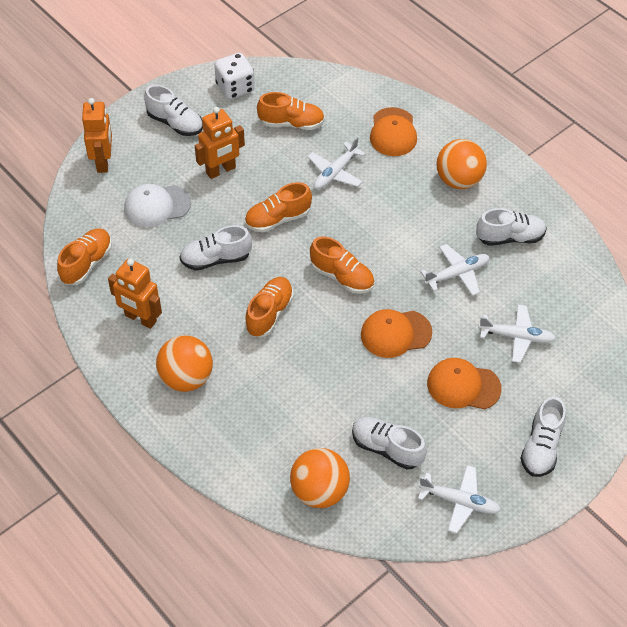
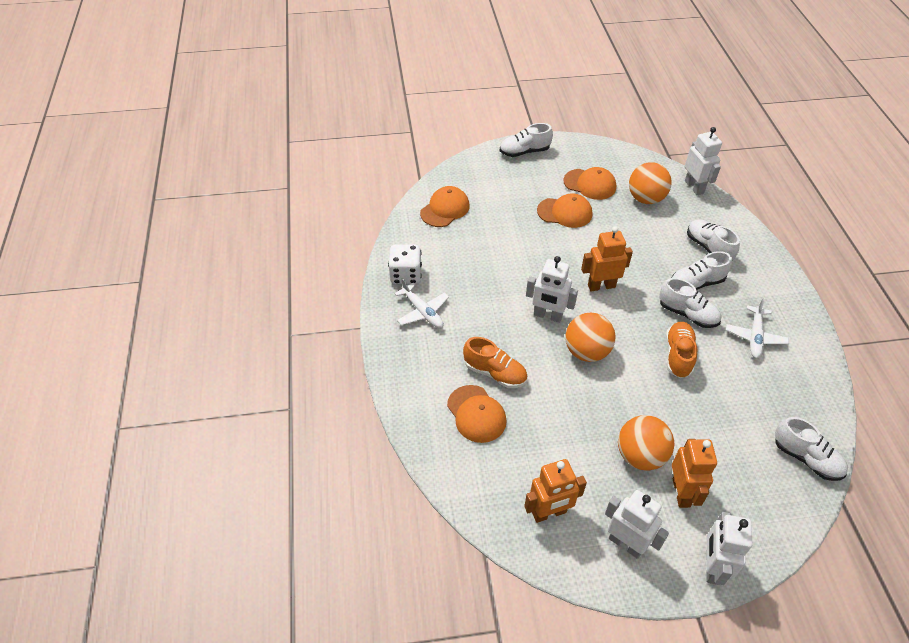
orange cap: 3 -> 4
orange shoe: 5 -> 2
white cap: 1 -> 0
white plane: 4 -> 2
white robot: 0 -> 4

